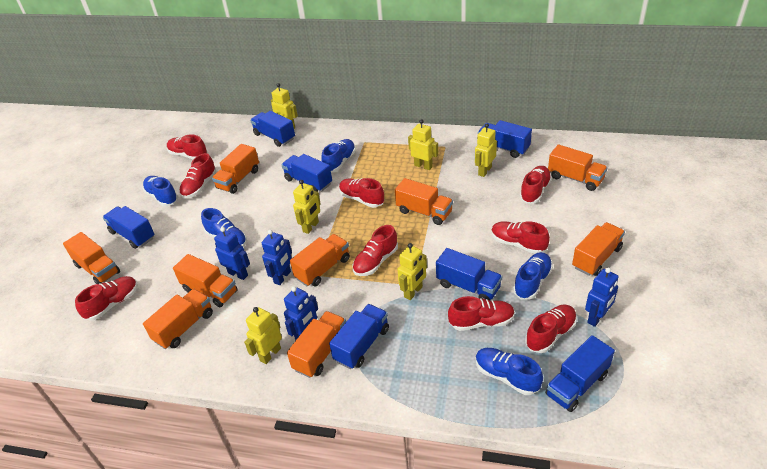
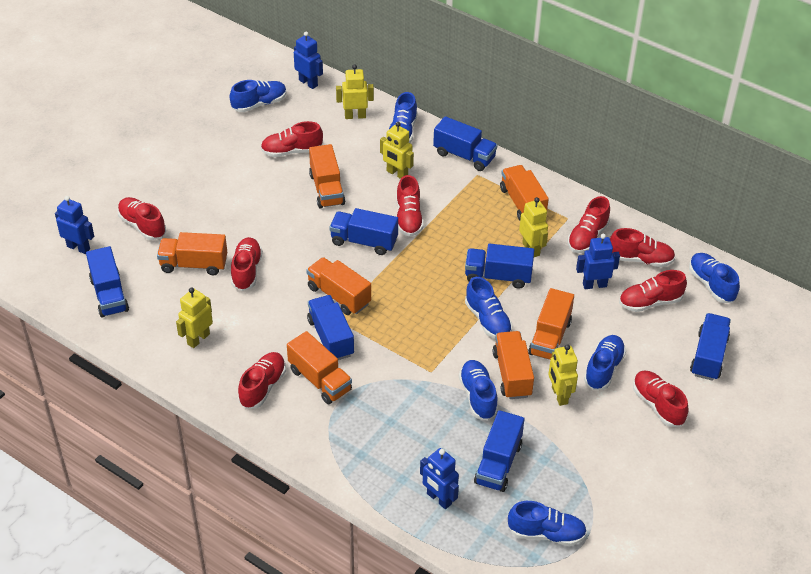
blue shoe: 5 -> 7
orange truck: 9 -> 7
yellow robot: 6 -> 5

